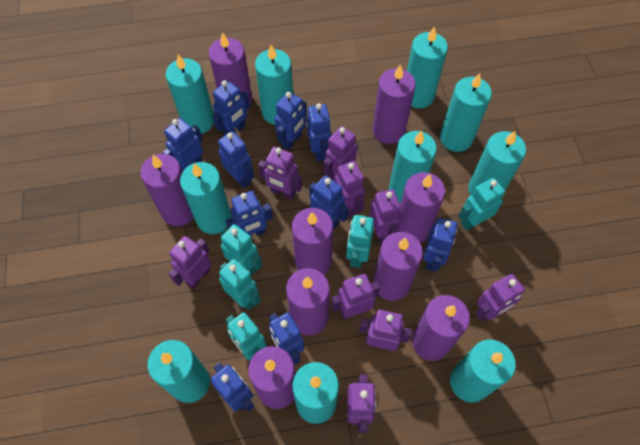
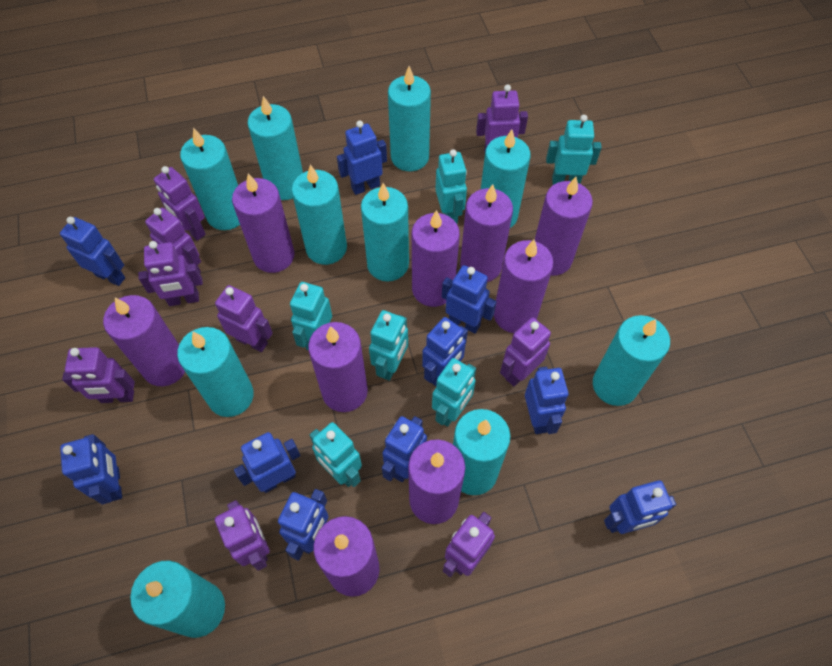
turquoise robot: 5 -> 6

